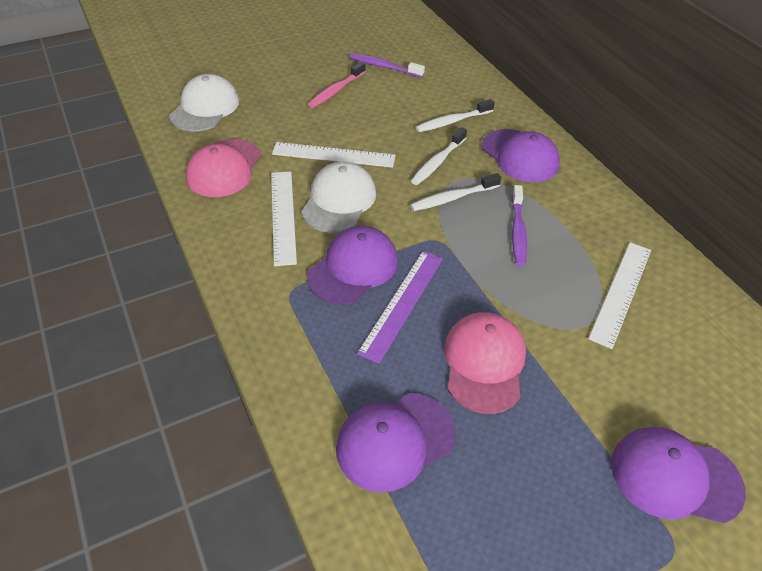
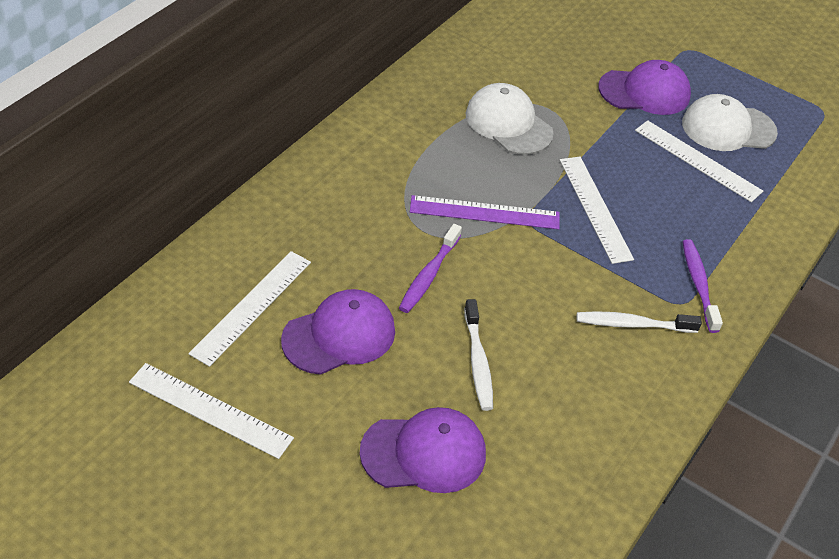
pink cap: 2 -> 0
pink toothbrush: 1 -> 0
purple cap: 4 -> 3
white ruler: 3 -> 4
white toothbrush: 3 -> 2

